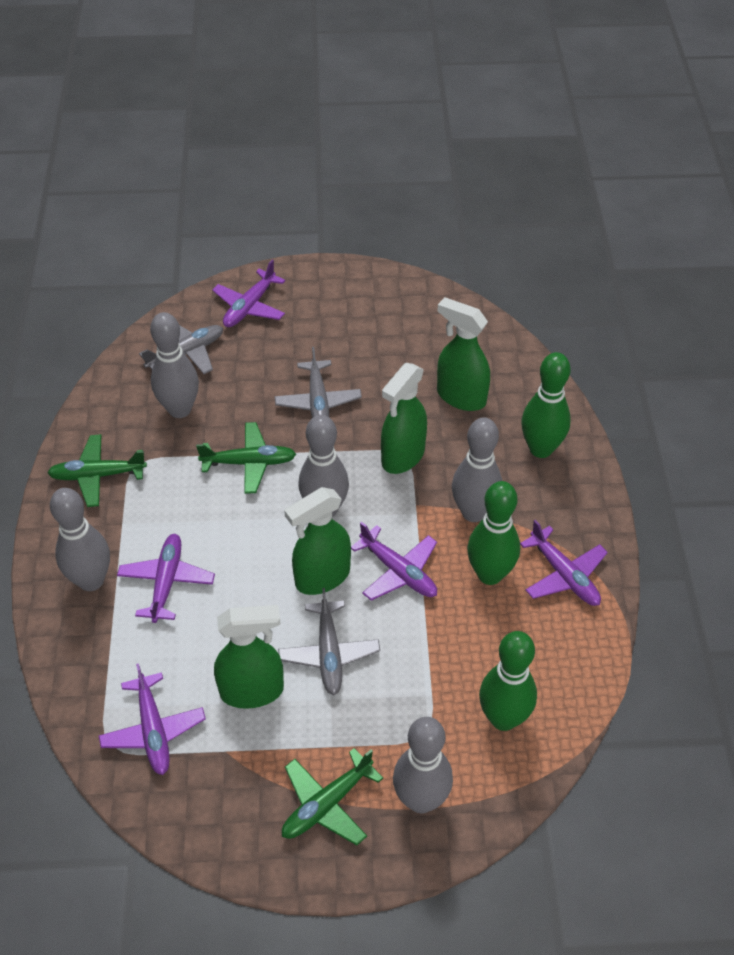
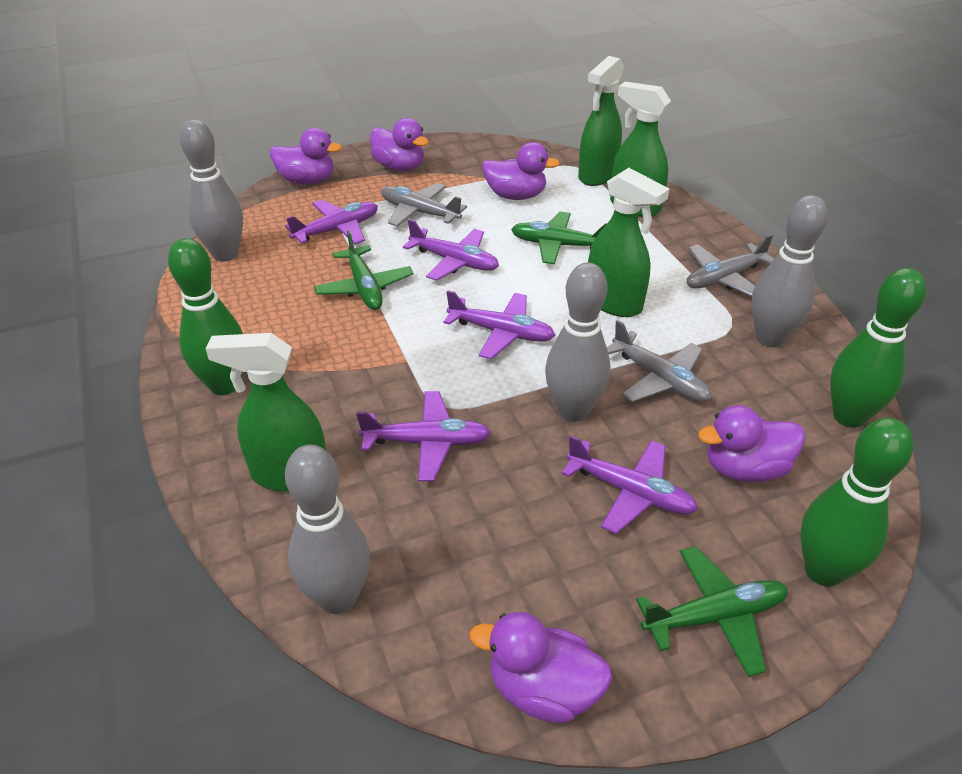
grey bowling pin: 5 -> 4
purple duck: 0 -> 5

